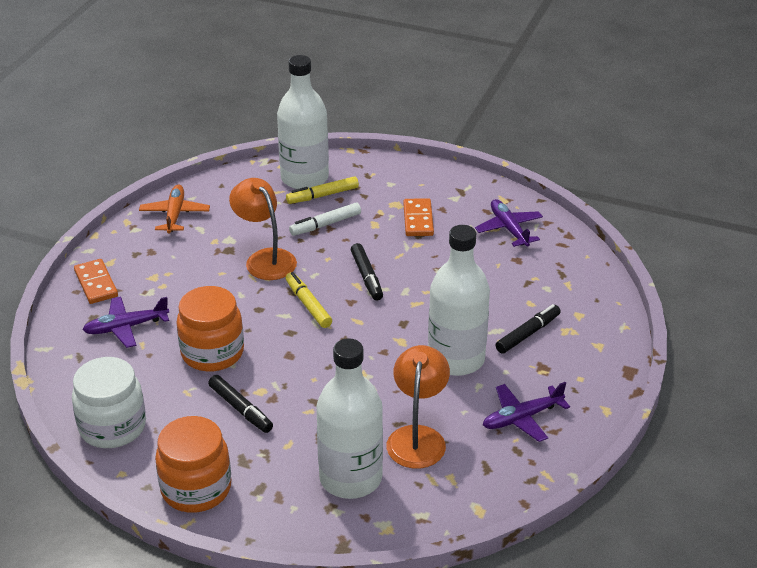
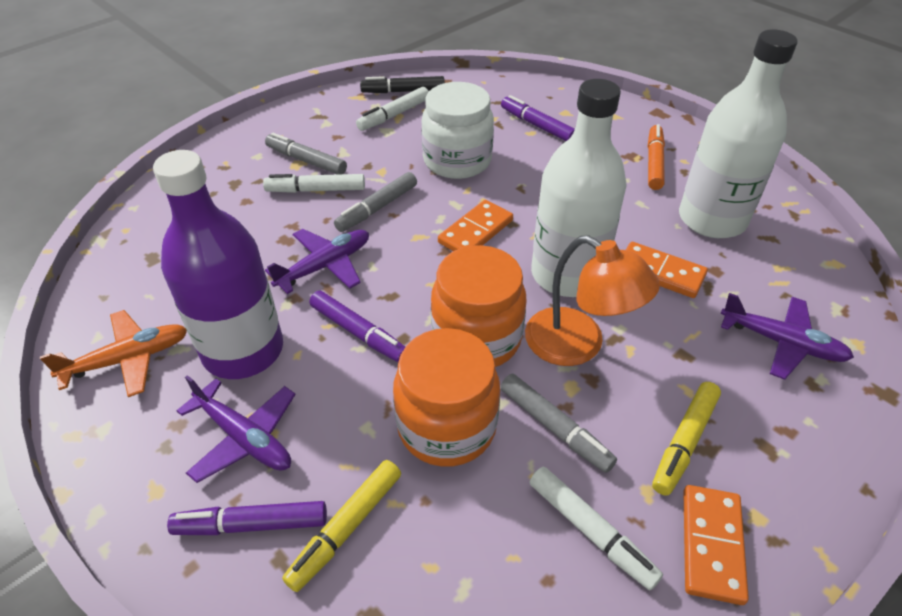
black marker: 3 -> 1
grey marker: 0 -> 3
orange domino: 2 -> 3
orange lamp: 2 -> 1
orange marker: 0 -> 1
purple bottle: 0 -> 1
purple marker: 0 -> 3
white bottle: 3 -> 2
white marker: 1 -> 3

